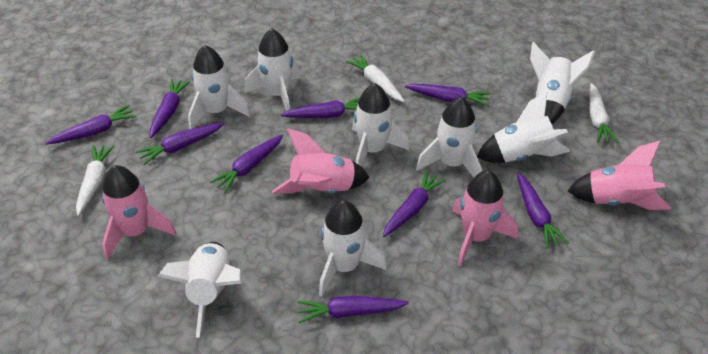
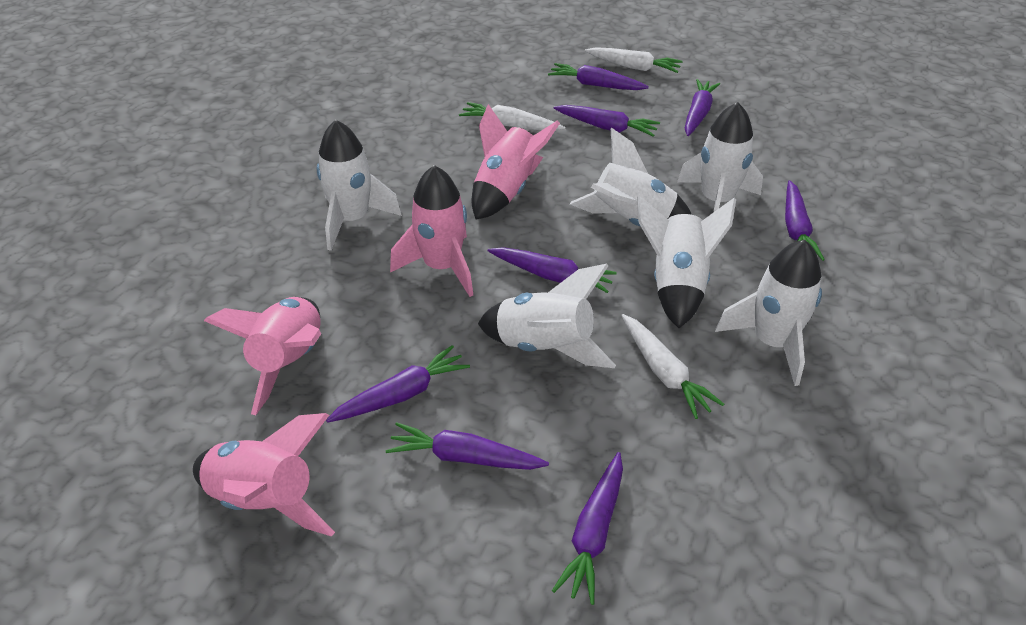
purple carrot: 9 -> 8
white rocket: 8 -> 6

